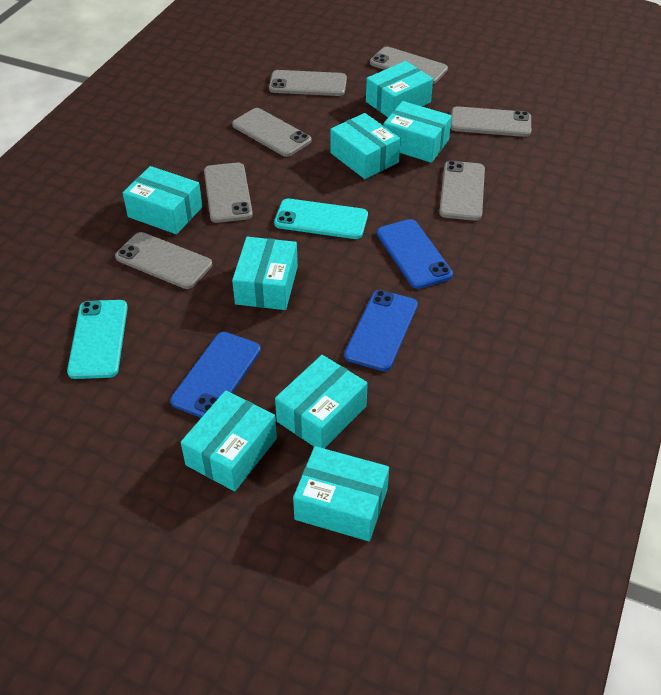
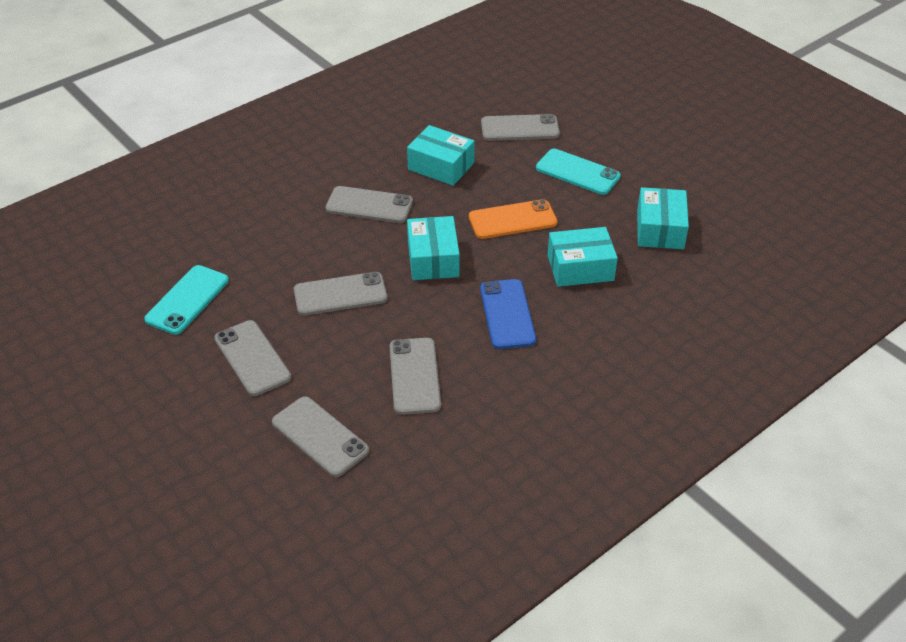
blue phone: 3 -> 1
grey phone: 7 -> 6
orange phone: 0 -> 1
turquoise box: 8 -> 4

